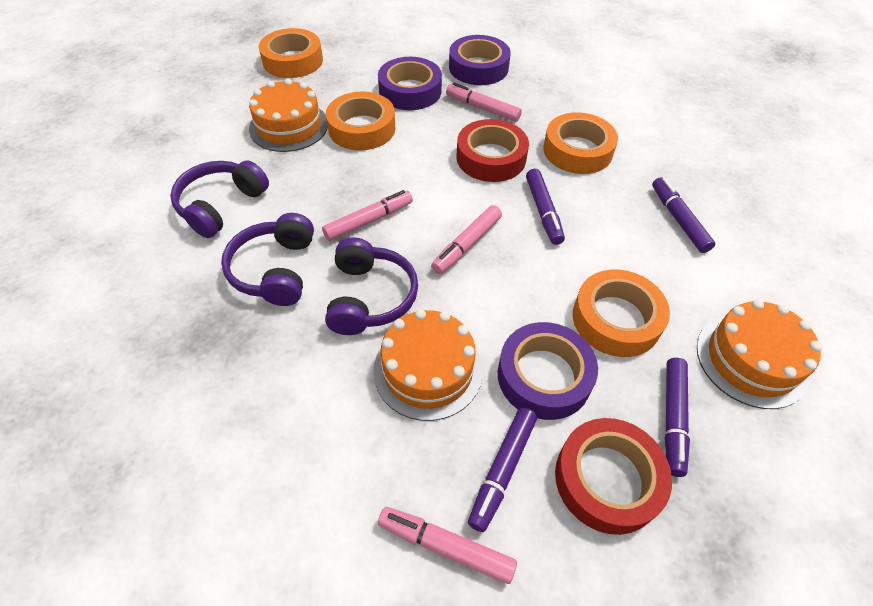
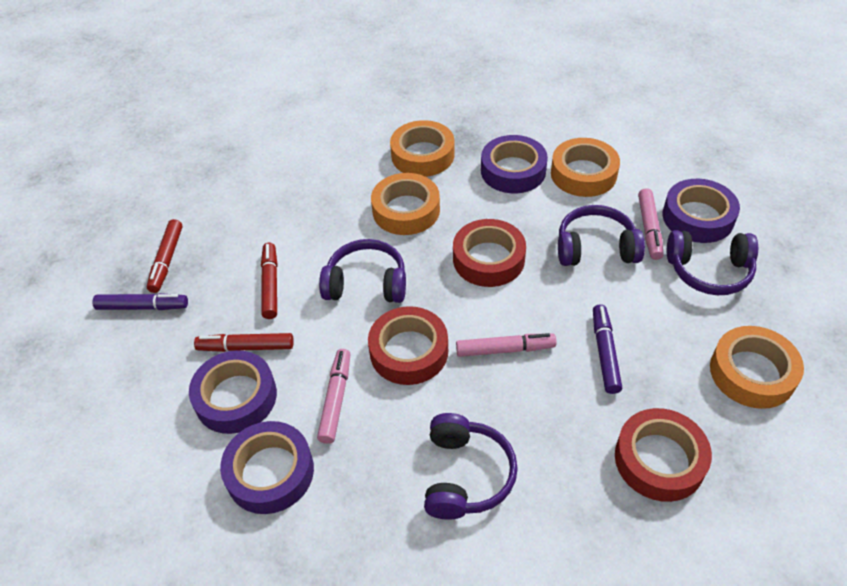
orange cake: 3 -> 0
pink marker: 4 -> 3
purple headphones: 3 -> 4
purple marker: 4 -> 2
purple tape: 3 -> 4
red marker: 0 -> 3
red tape: 2 -> 3

